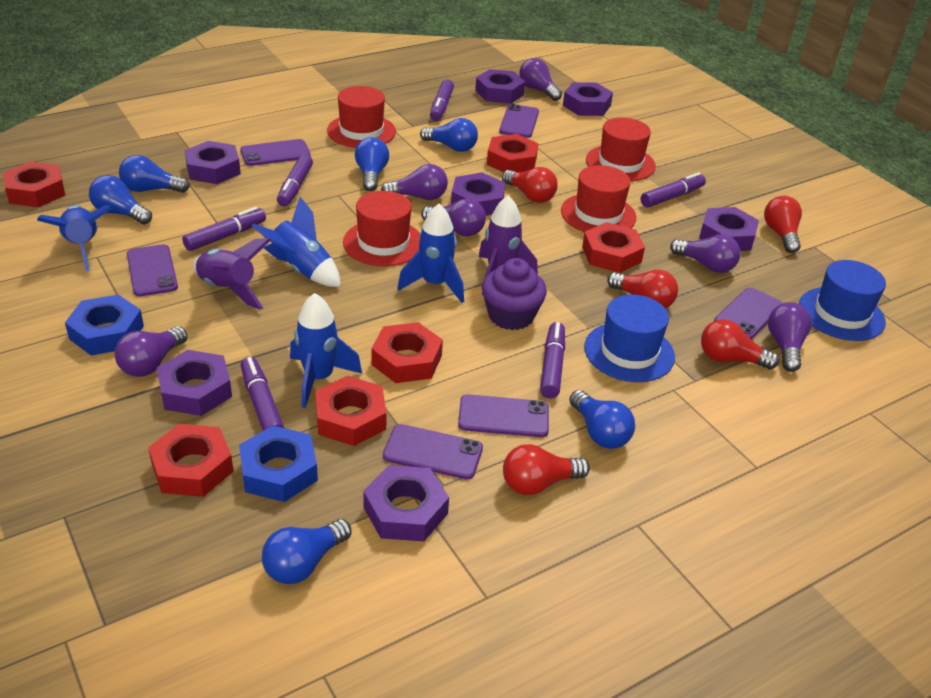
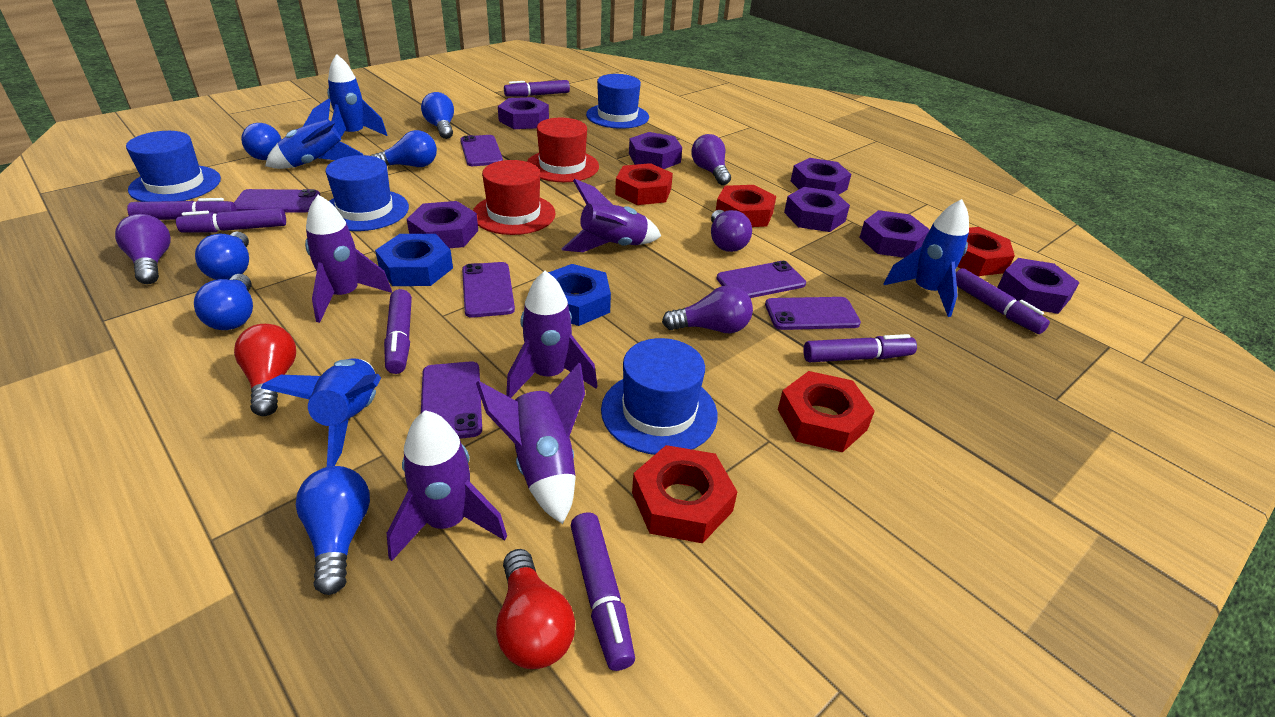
blue hat: 2 -> 4
purple cupcake: 1 -> 0
purple light bulb: 6 -> 4
purple marker: 6 -> 7
purple rocket: 2 -> 5
red hat: 4 -> 2
red light bulb: 5 -> 2
red nut: 6 -> 5

